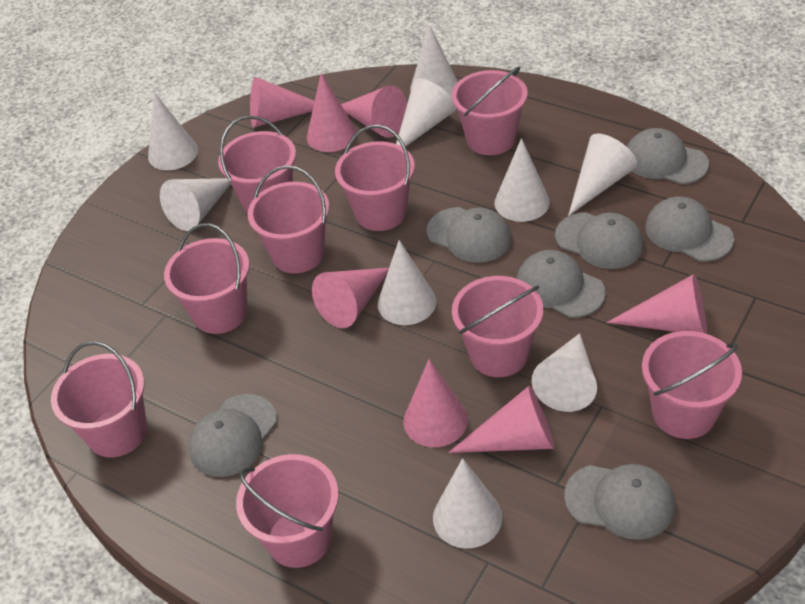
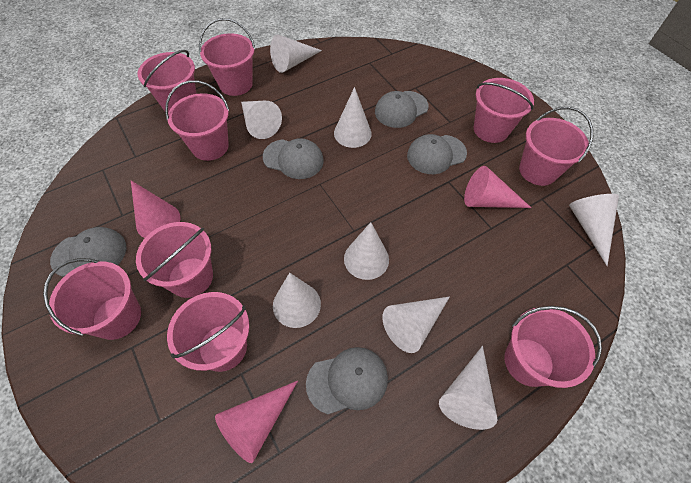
grey cap: 7 -> 5
pink cone: 7 -> 3
white cone: 9 -> 8

